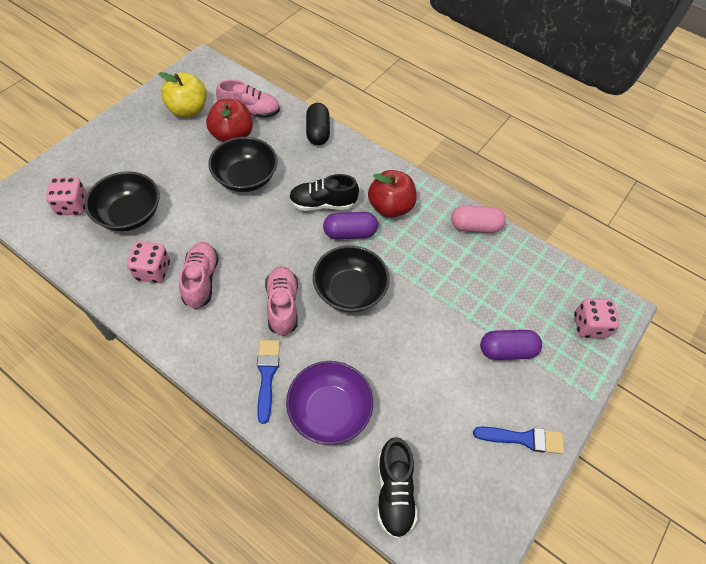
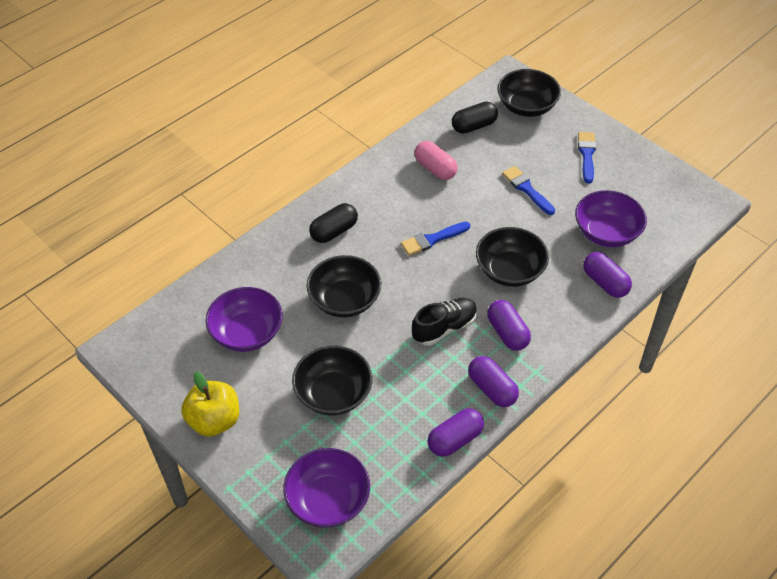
black bowl: 3 -> 4
black capsule: 1 -> 2
black shoe: 2 -> 1
blue brush: 2 -> 3
pink dice: 3 -> 0
pink shoe: 3 -> 0
purple bowl: 1 -> 3
purple capsule: 2 -> 4
red apple: 2 -> 0

